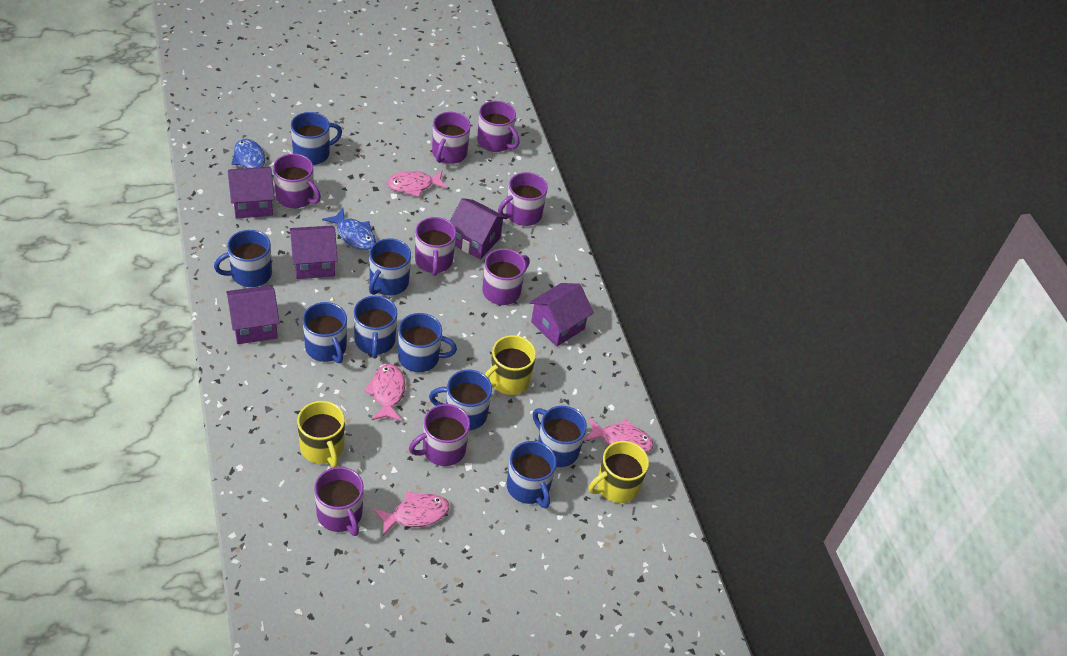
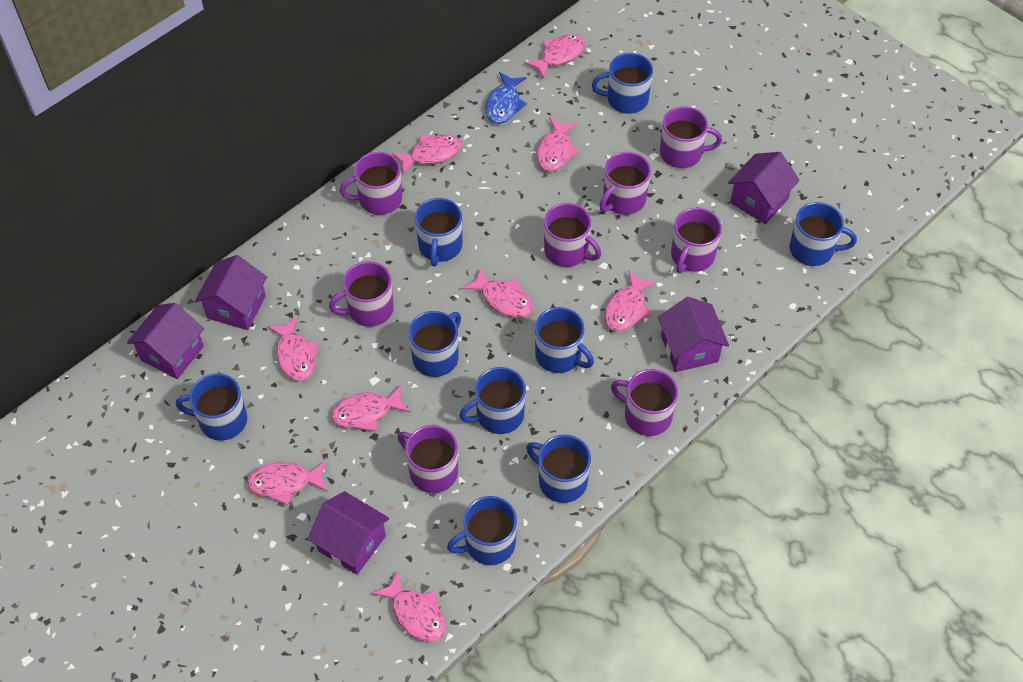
blue fish: 2 -> 1
pink fish: 4 -> 9
yellow mug: 3 -> 0

